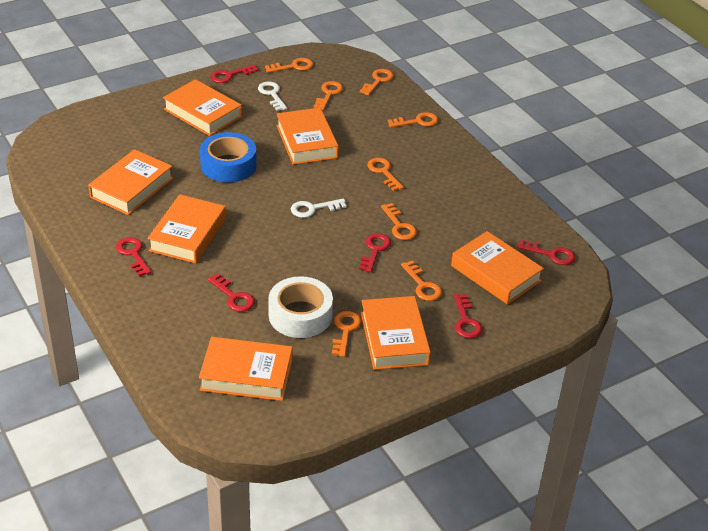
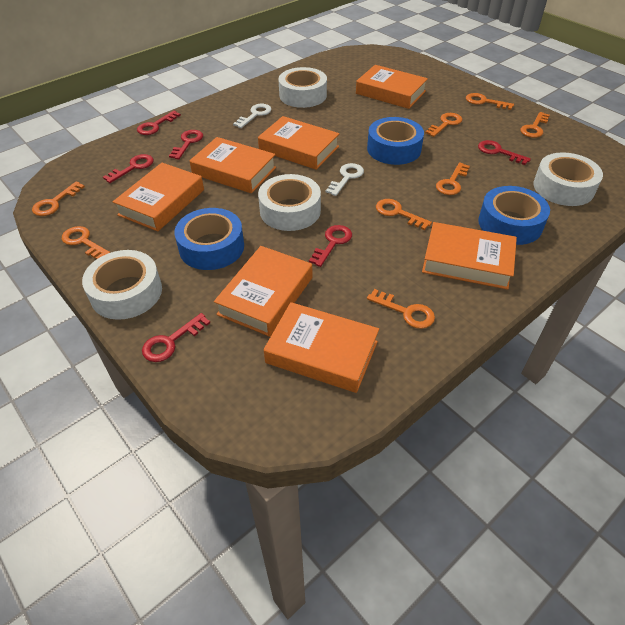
blue tape: 1 -> 3
white tape: 1 -> 4

